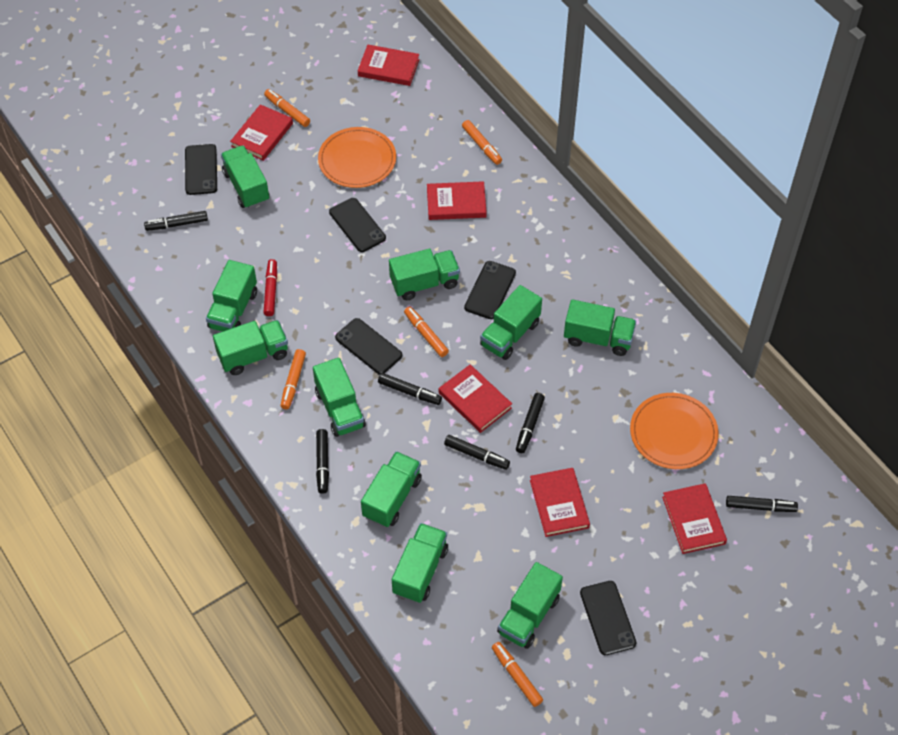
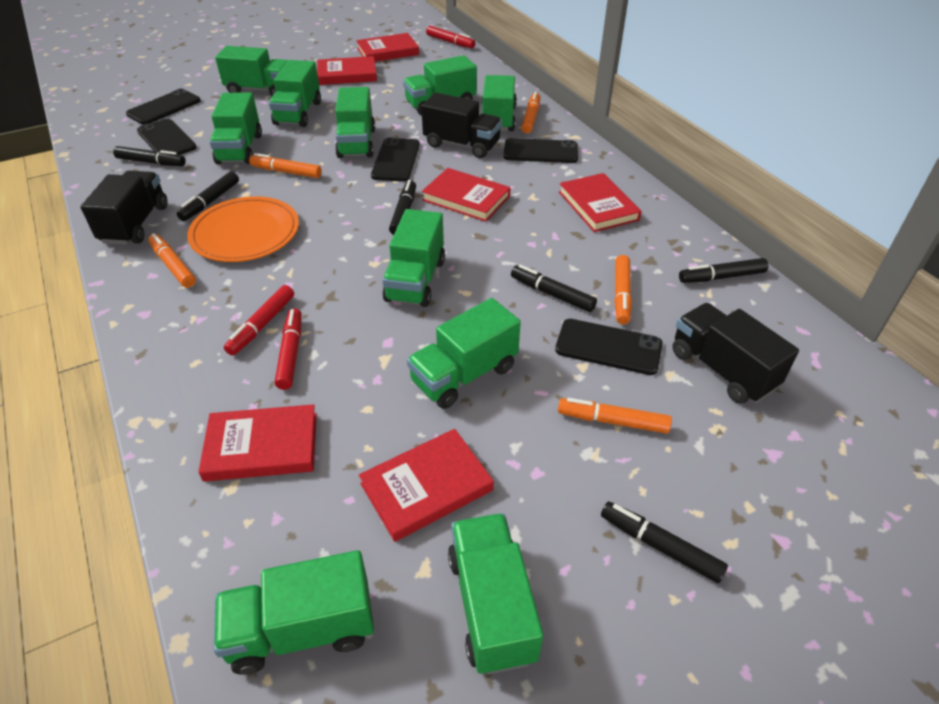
black truck: 0 -> 3
orange plate: 2 -> 1
red marker: 1 -> 3

